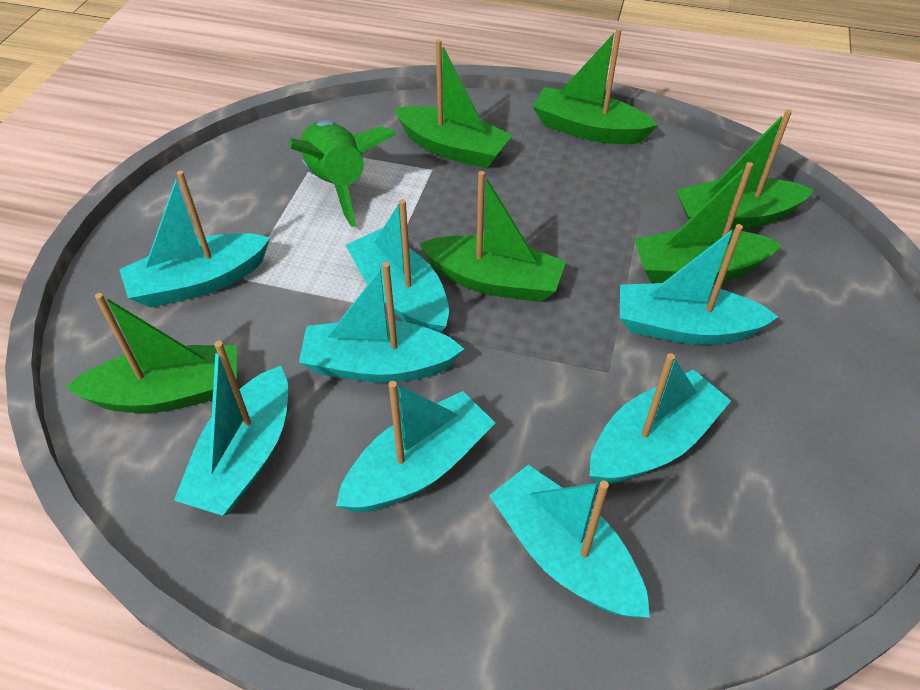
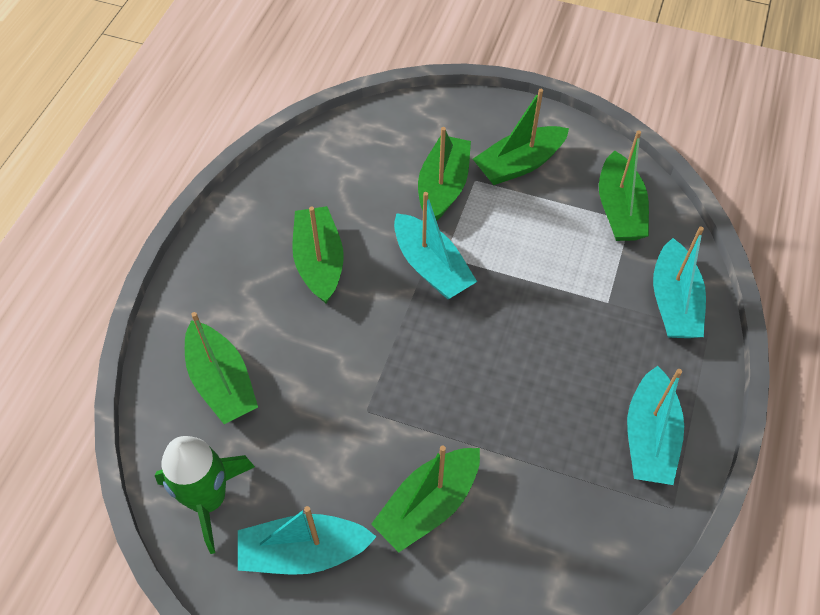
turquoise boat: 8 -> 4

